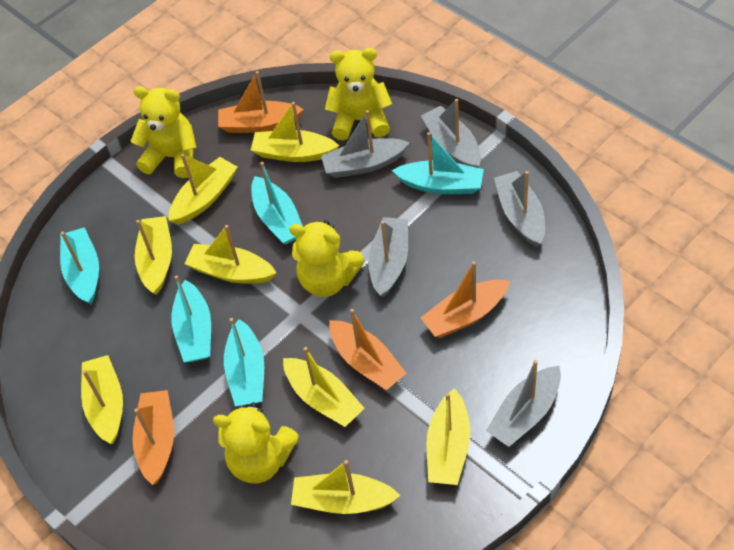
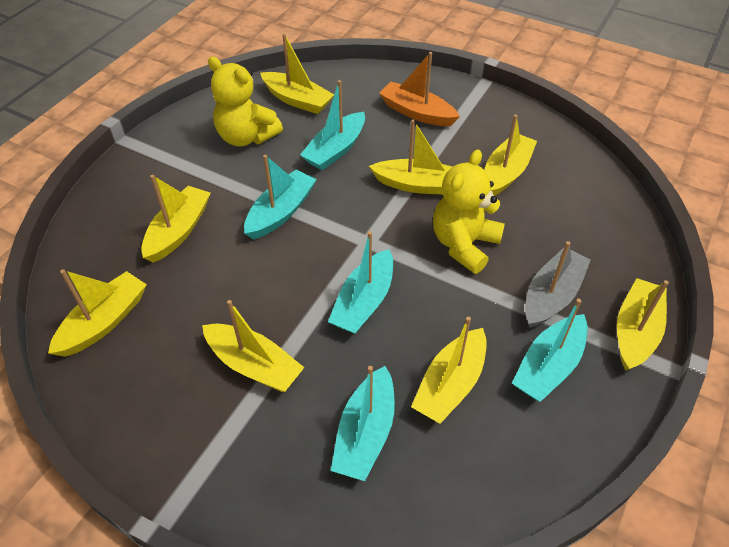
grey boat: 5 -> 1
orange boat: 4 -> 1
yellow teddy bear: 4 -> 2

